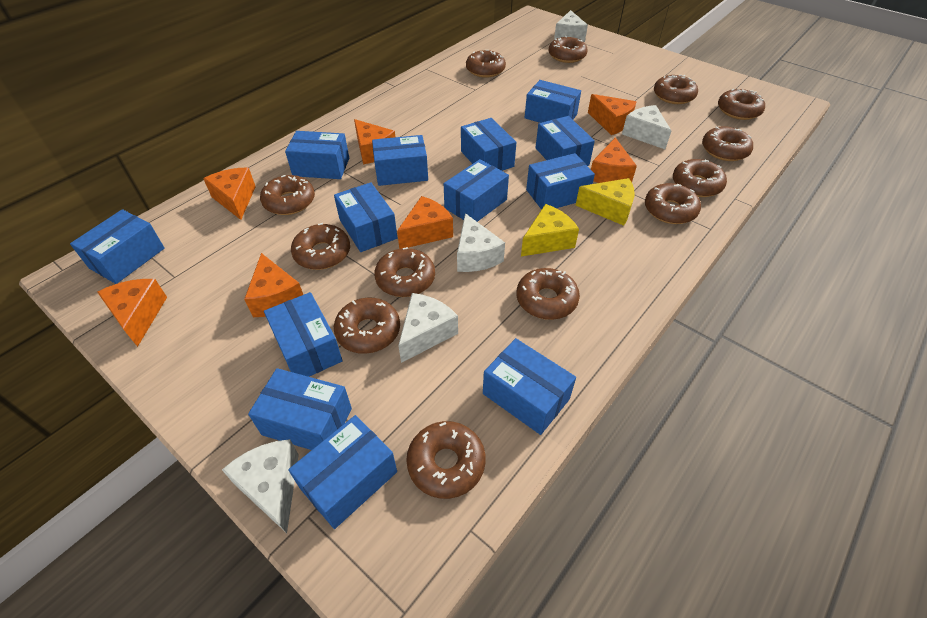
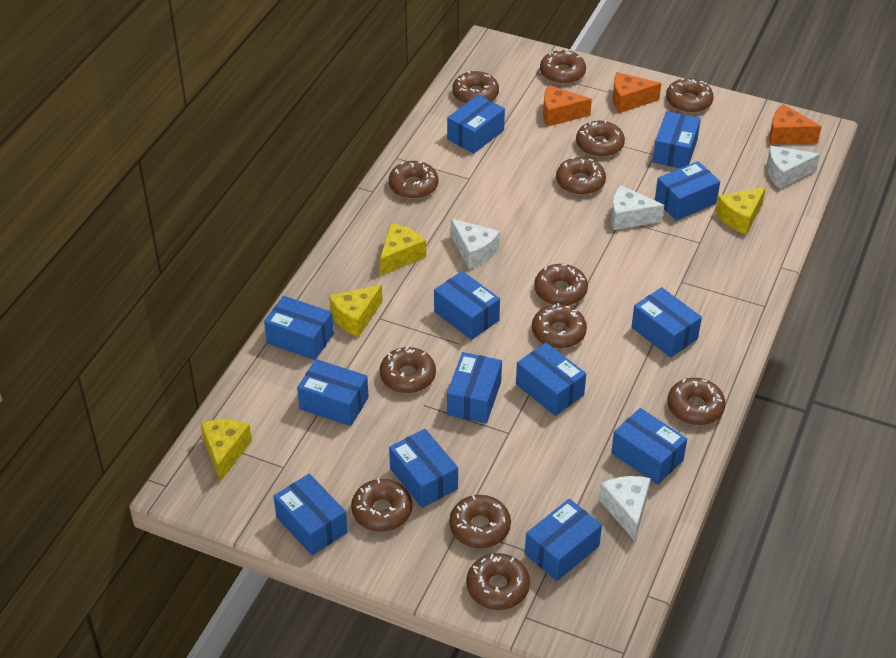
orange cheese: 7 -> 3
white cheese: 5 -> 4
yellow cheese: 2 -> 4

